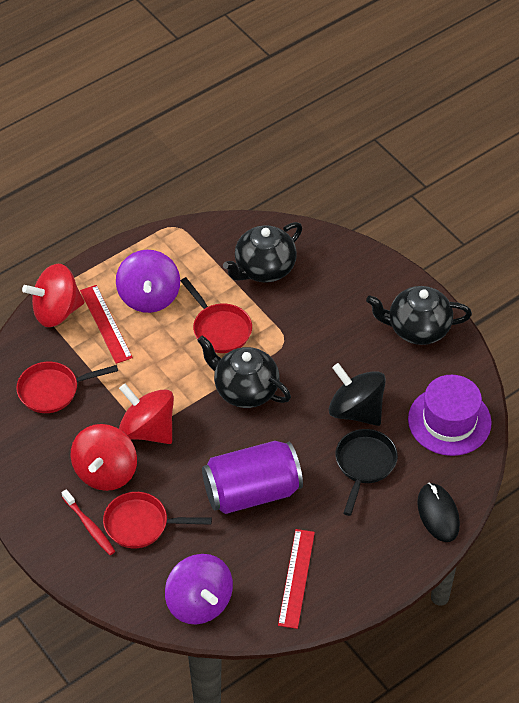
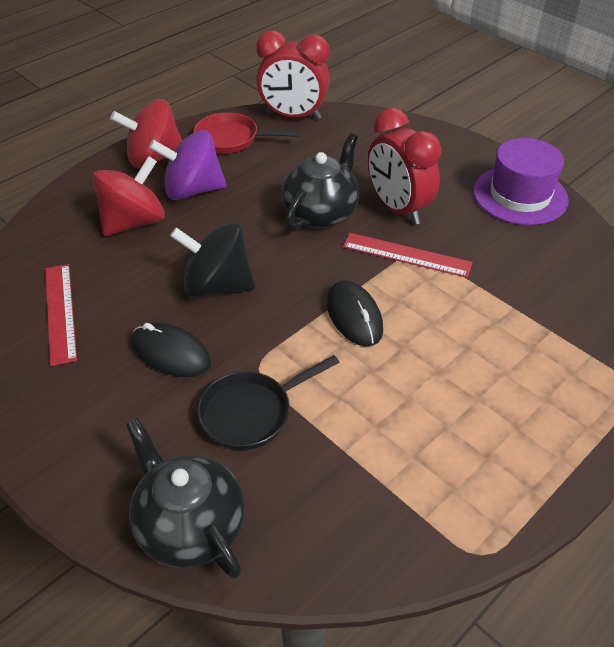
black mouse: 1 -> 2
black teapot: 3 -> 2
purple can: 1 -> 0
purple spinning top: 2 -> 1
red clock: 0 -> 2
red pan: 3 -> 1
red spinning top: 3 -> 2
red toothbrush: 1 -> 0

